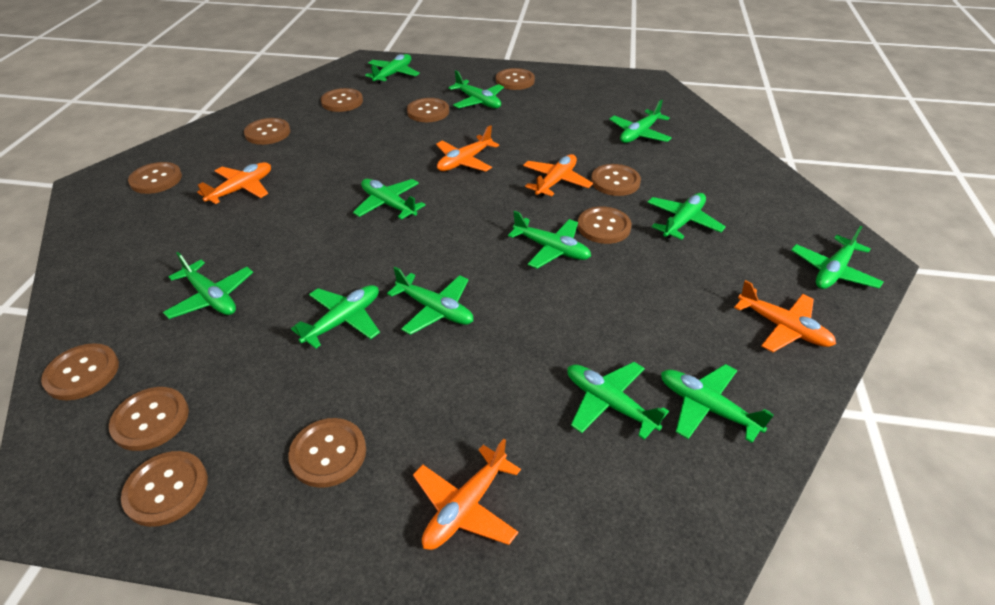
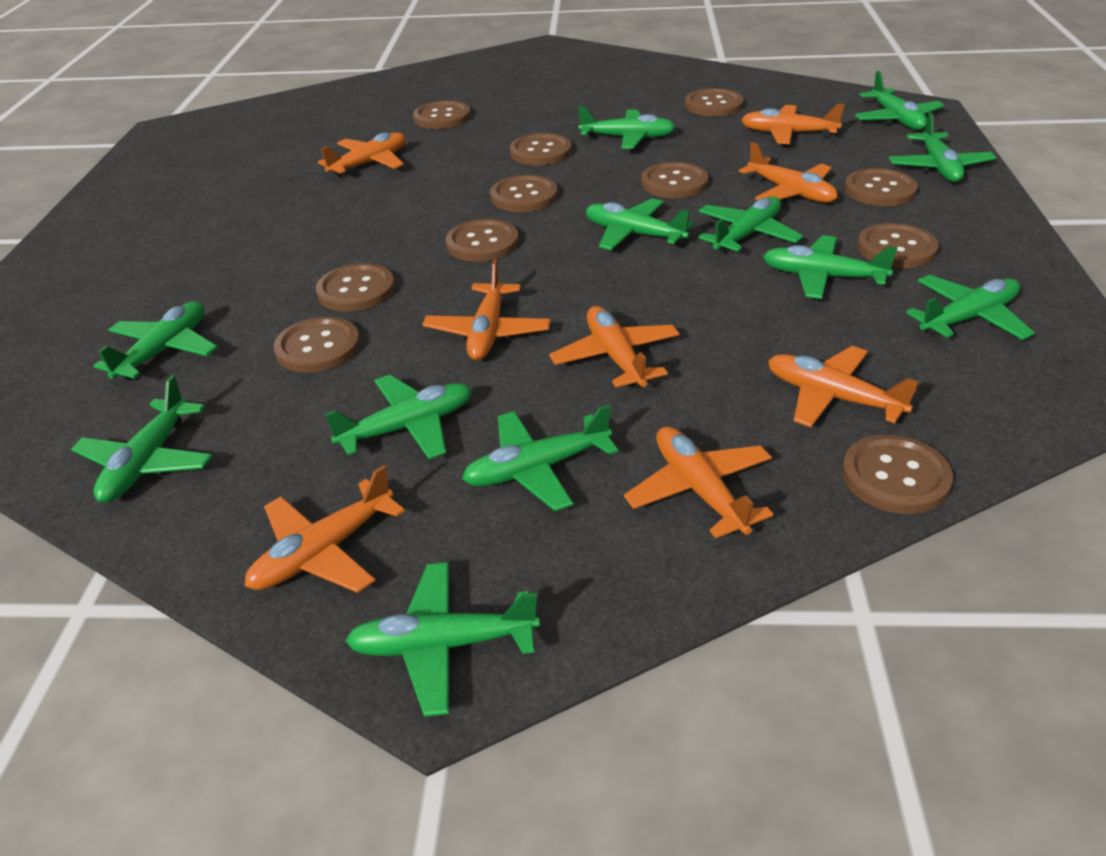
orange plane: 5 -> 8

